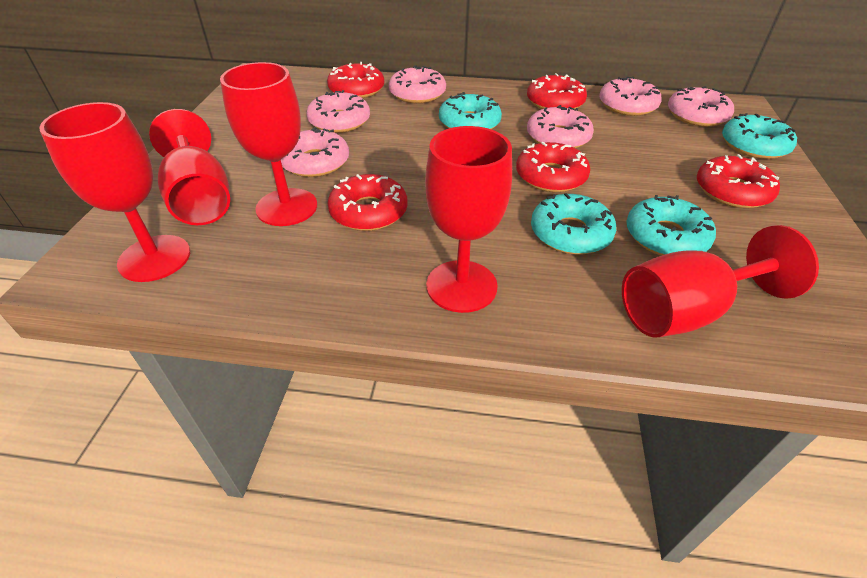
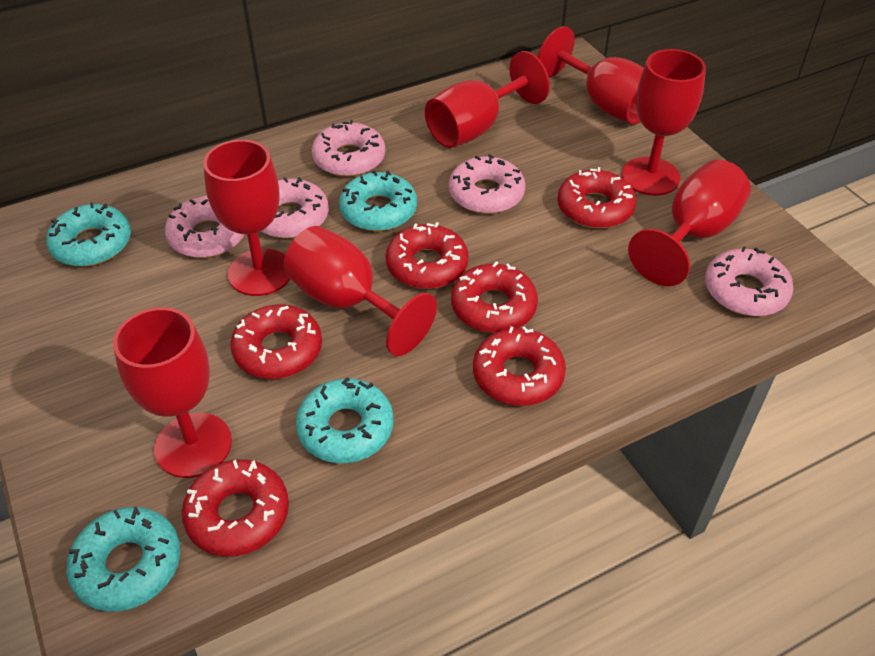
pink donut: 6 -> 5
red donut: 5 -> 6
red goblet: 5 -> 7

